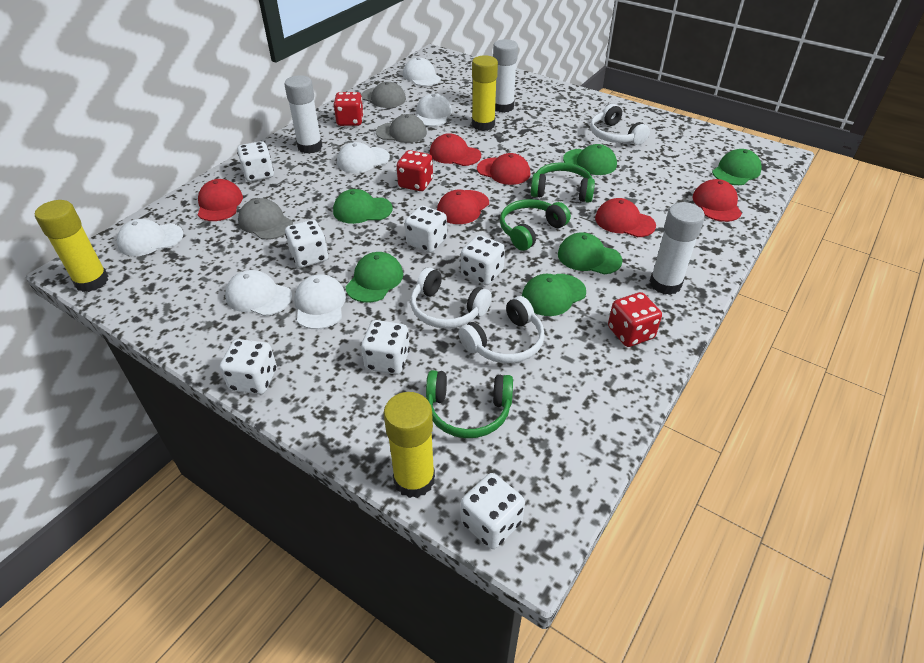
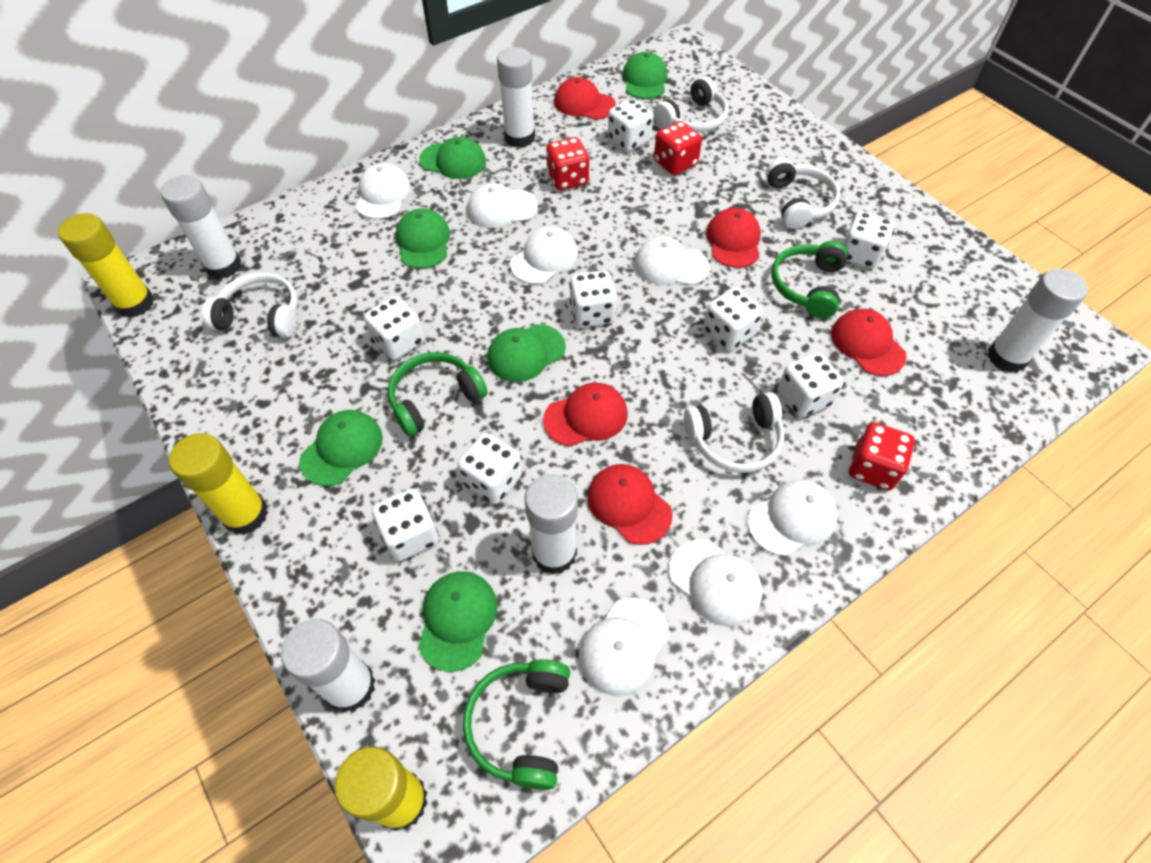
grey cap: 3 -> 0
red cap: 6 -> 5
white cap: 6 -> 7
white dice: 7 -> 8
white glue stick: 3 -> 5
white headphones: 3 -> 4

